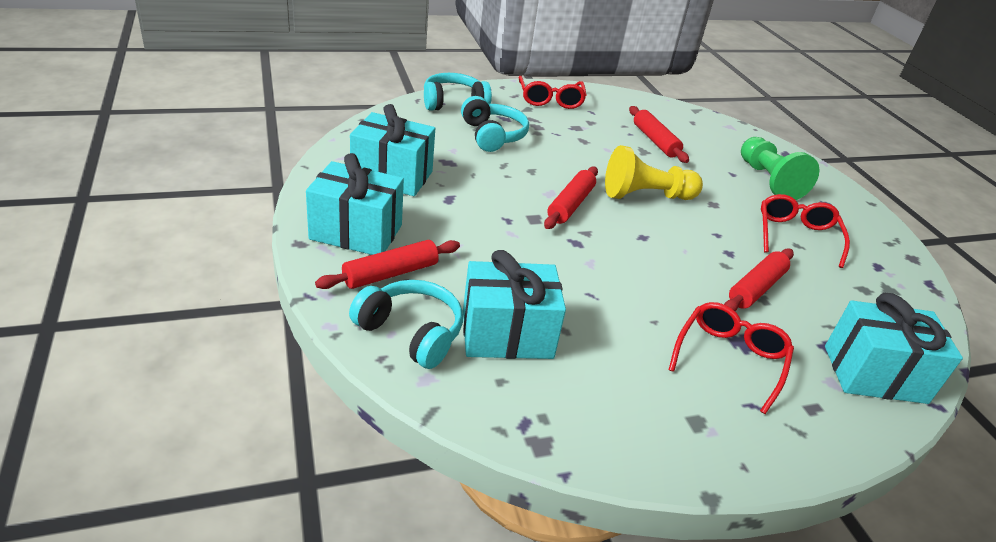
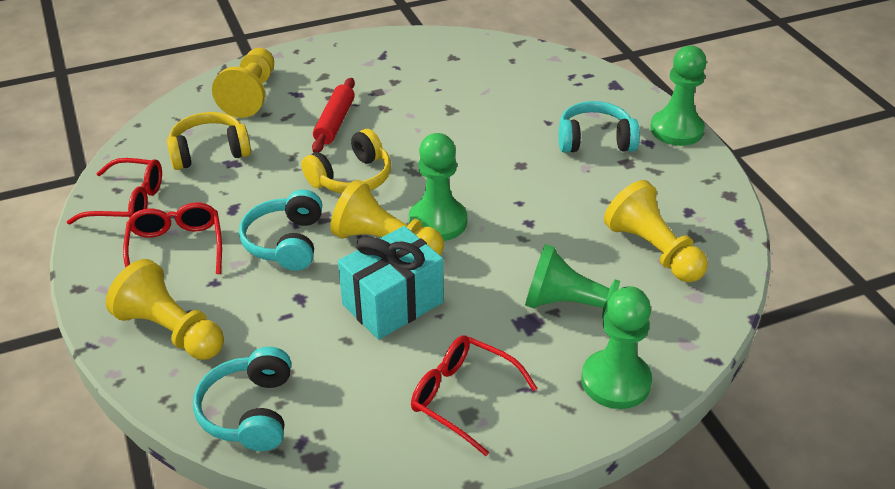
green pawn: 1 -> 4
red rolling pin: 4 -> 1
turquoise gift: 4 -> 1
yellow headphones: 0 -> 2
yellow pawn: 1 -> 4

